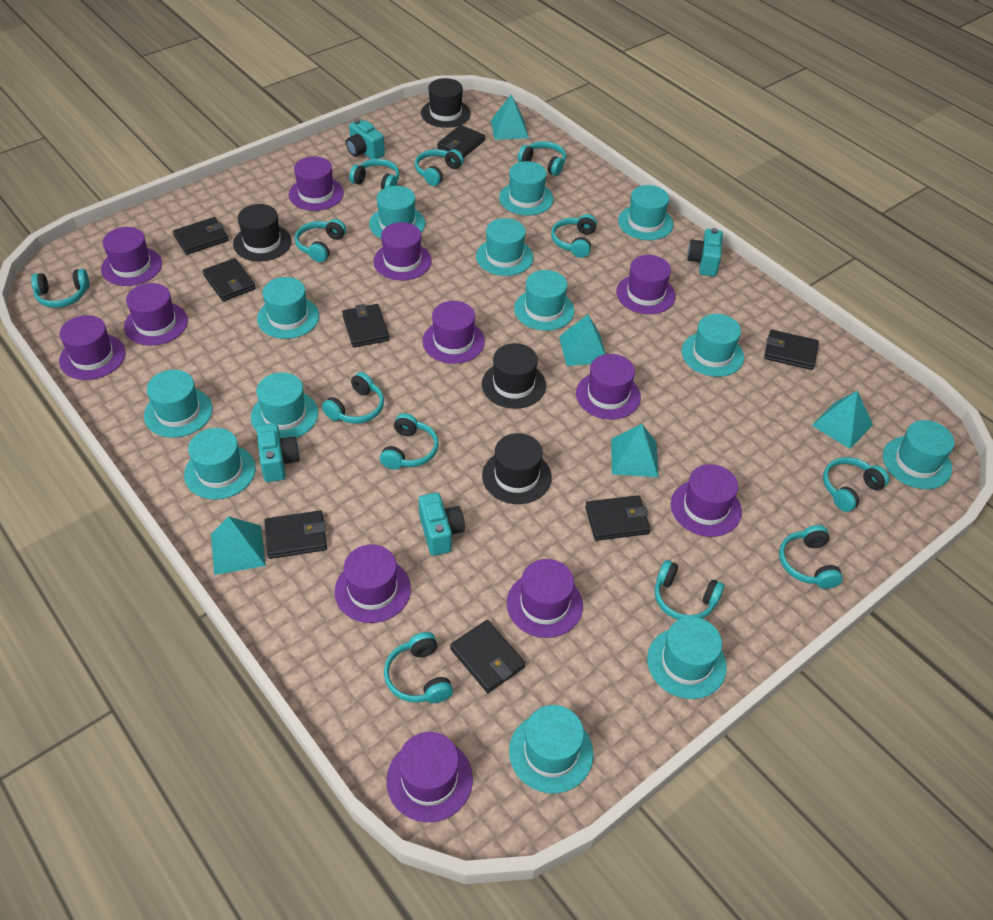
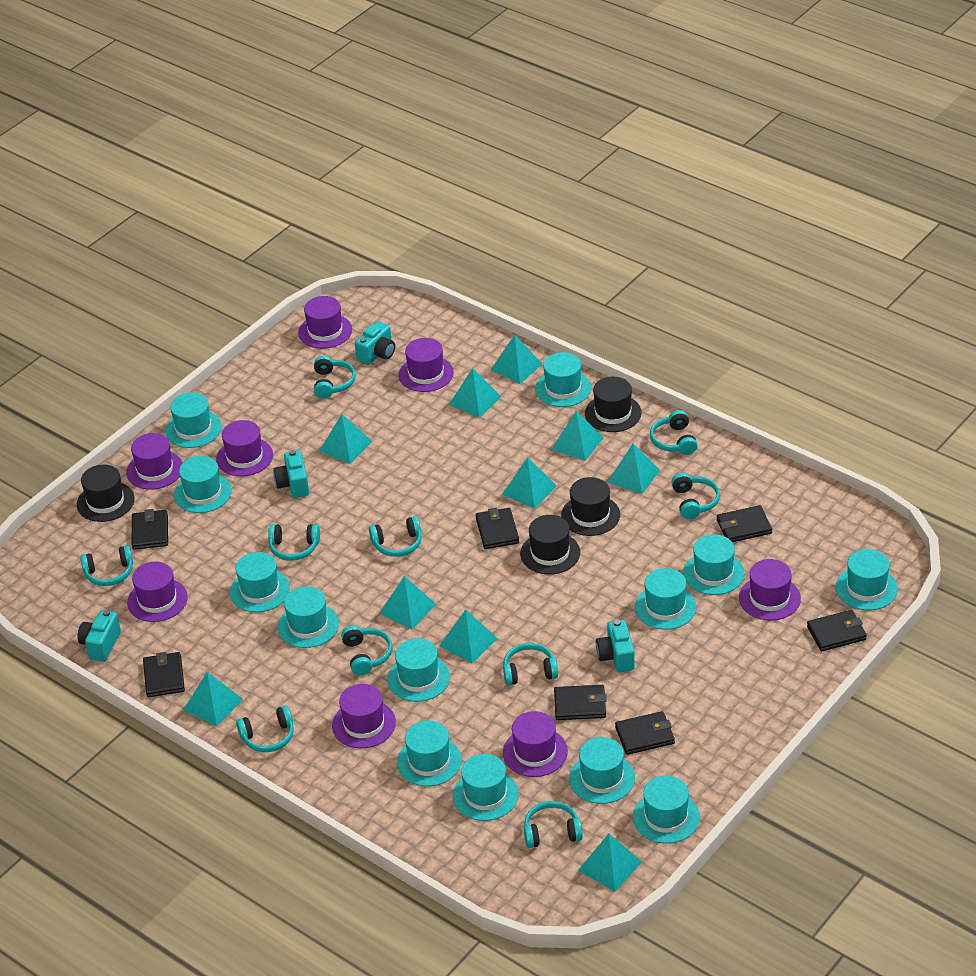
black wallet: 8 -> 7
purple hat: 12 -> 8
turquoise headphones: 12 -> 10
turquoise pyramid: 5 -> 10

